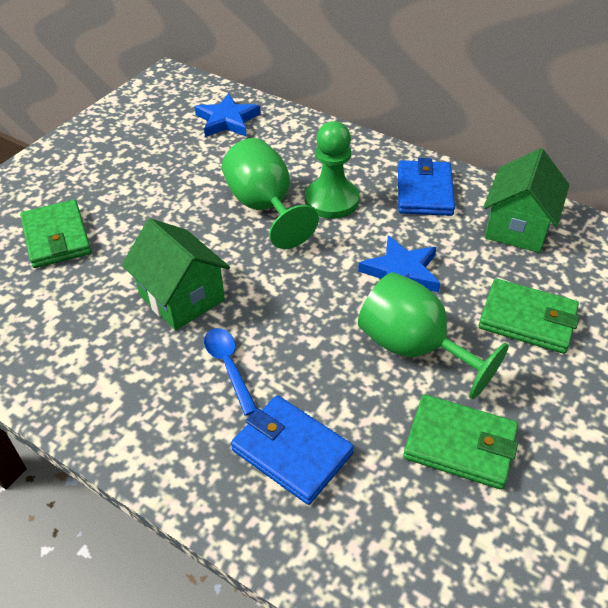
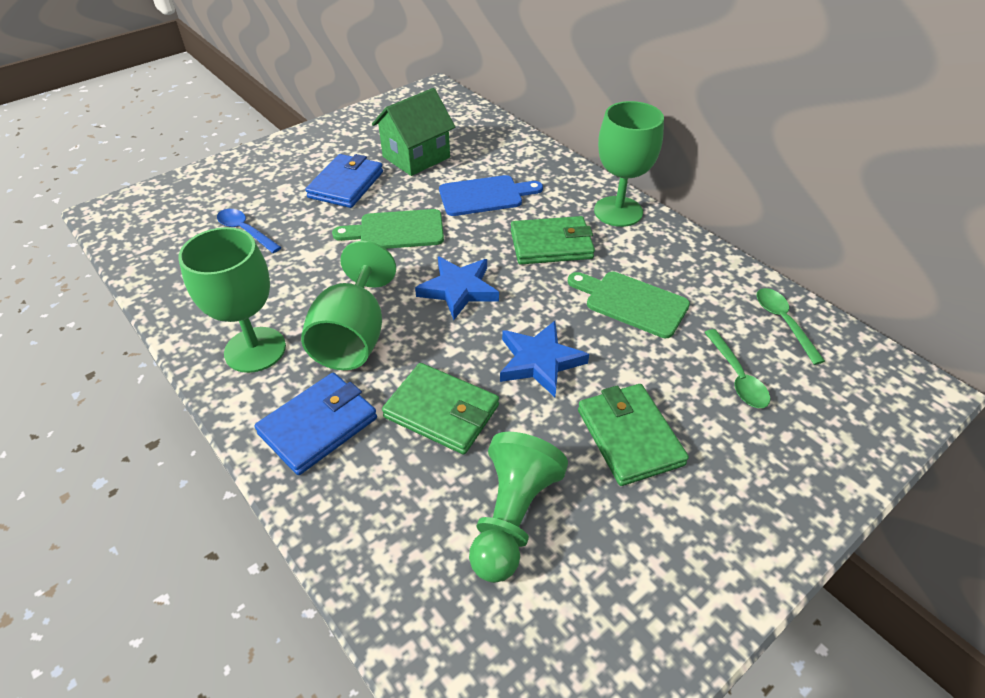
blue cutting board: 0 -> 1
green cutting board: 0 -> 2
green goblet: 2 -> 3
green house: 2 -> 1
green spoon: 0 -> 2

